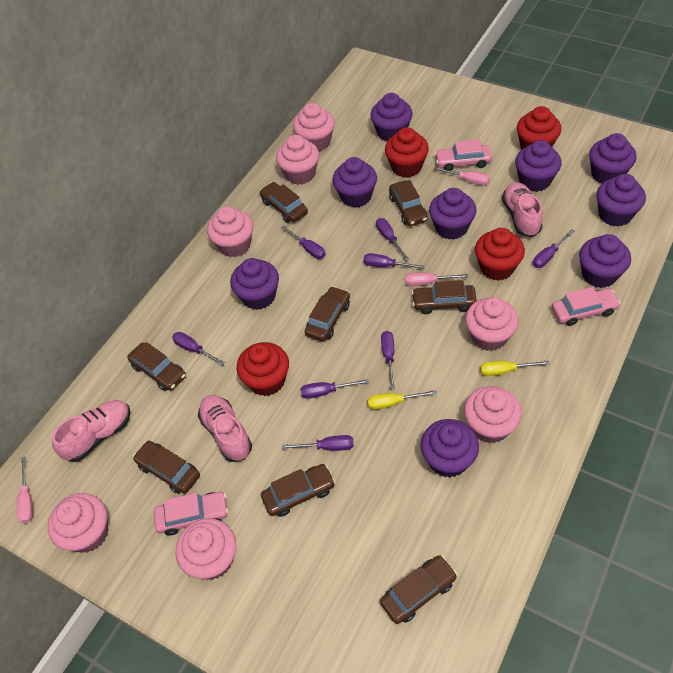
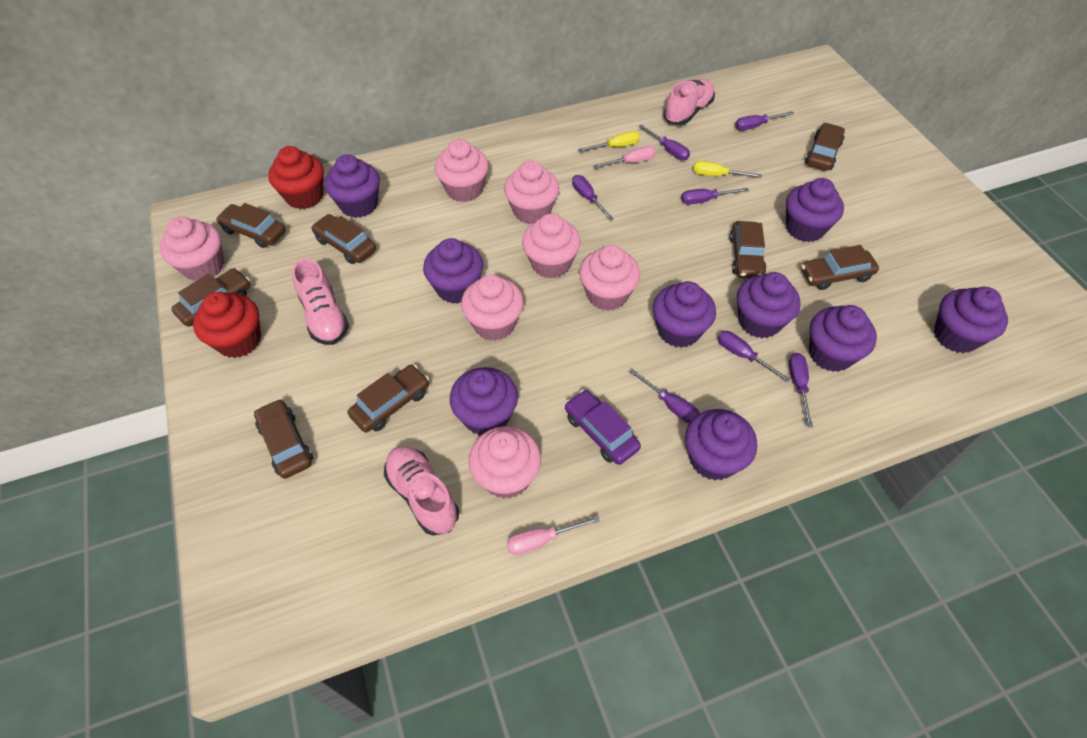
pink car: 3 -> 0
pink screwdriver: 3 -> 2
purple car: 0 -> 1
purple screwdriver: 8 -> 7
red cupcake: 4 -> 2

